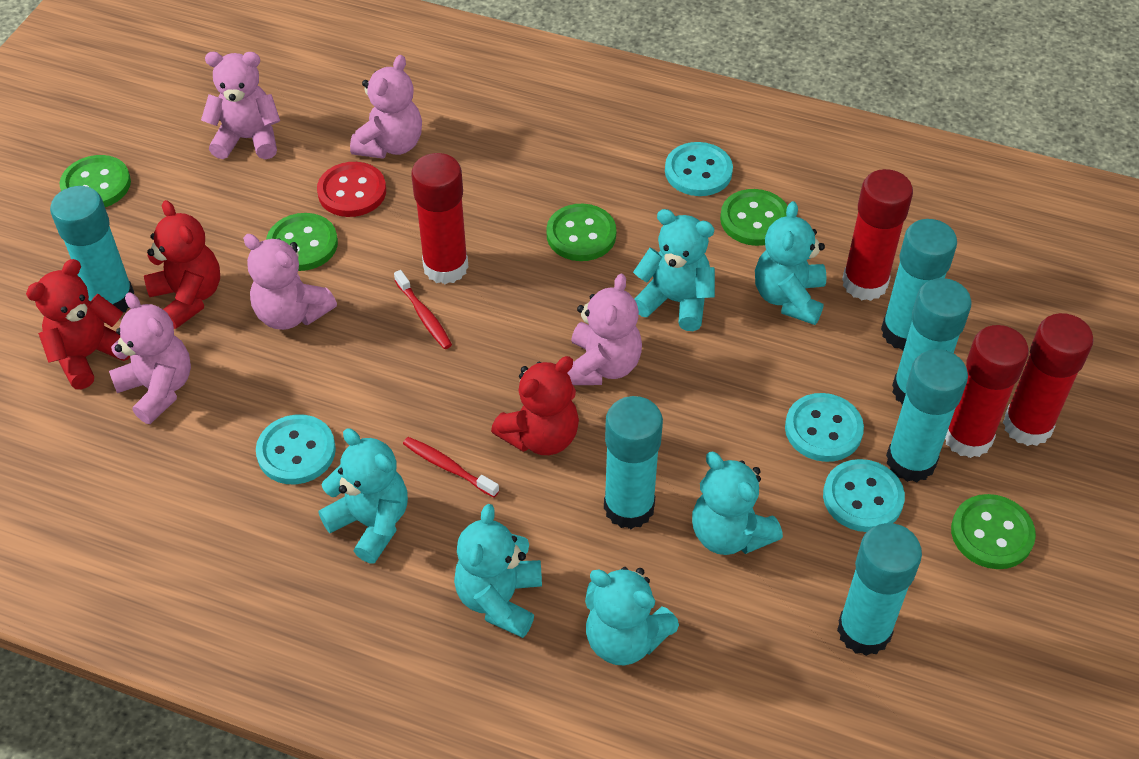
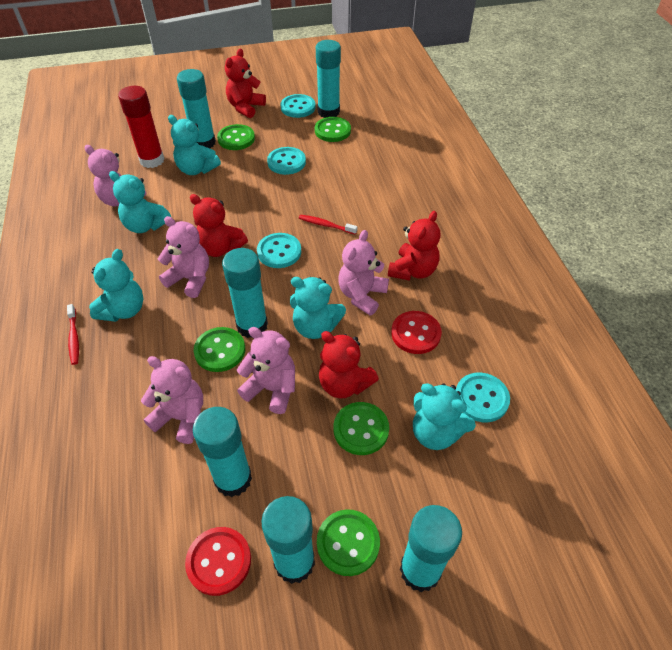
red button: 1 -> 2
red glue stick: 4 -> 1
red teddy bear: 3 -> 4
turquoise teddy bear: 6 -> 5

